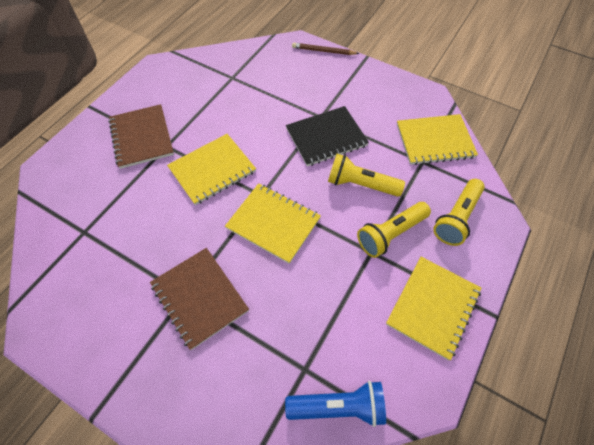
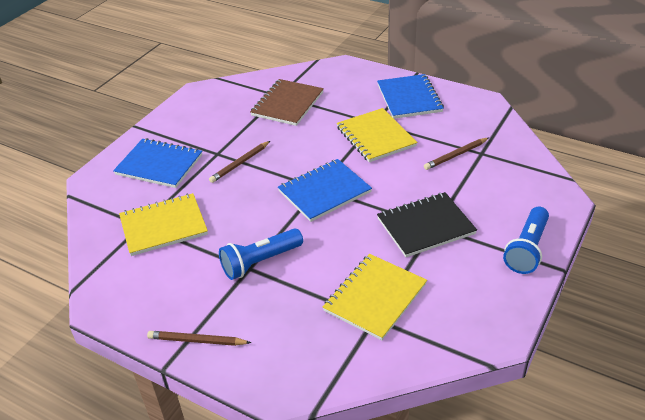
blue flashlight: 1 -> 2
blue notebook: 0 -> 3
brown notebook: 2 -> 1
brown pencil: 1 -> 3
yellow flashlight: 3 -> 0
yellow notebook: 4 -> 3

